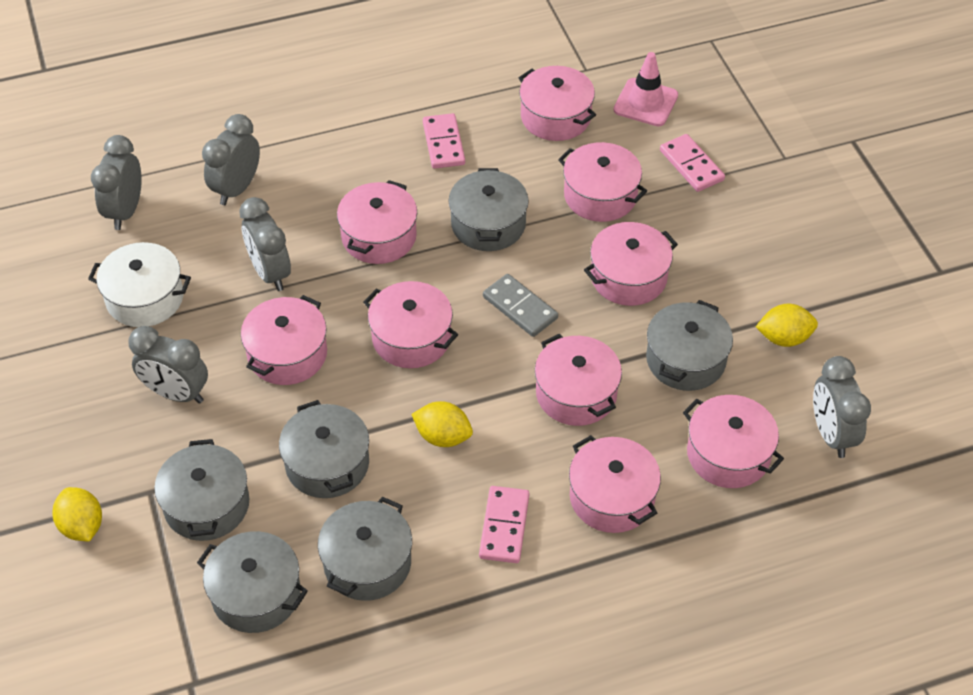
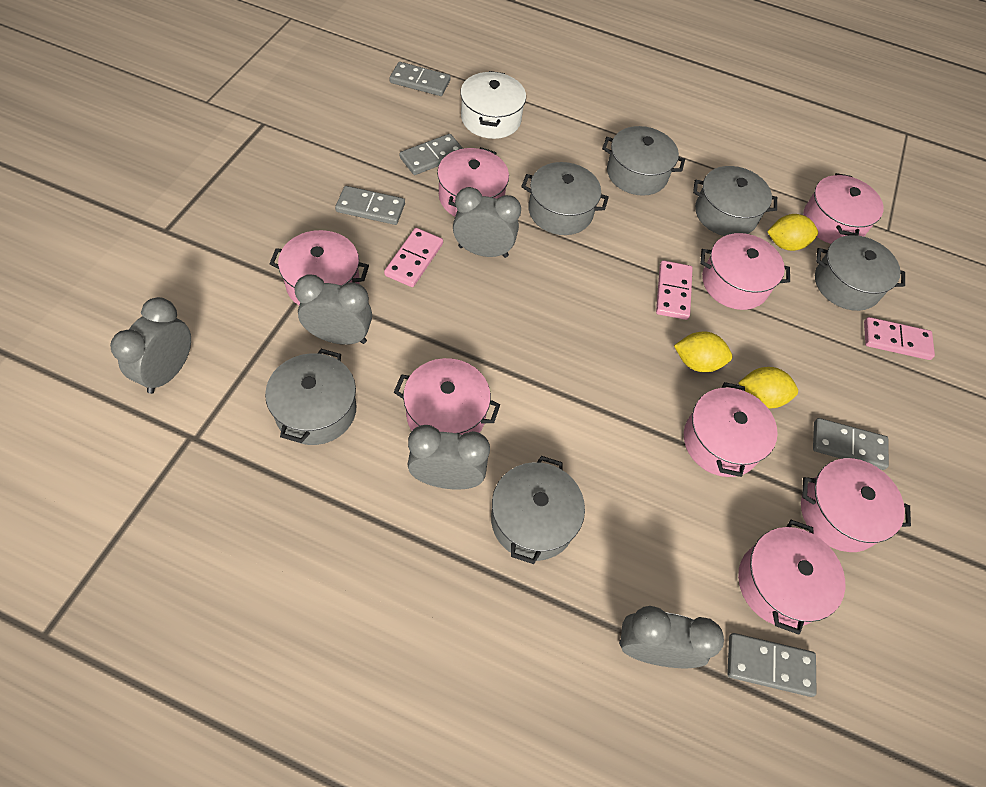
grey domino: 1 -> 5
pink pot: 9 -> 8
pink traffic cone: 1 -> 0

